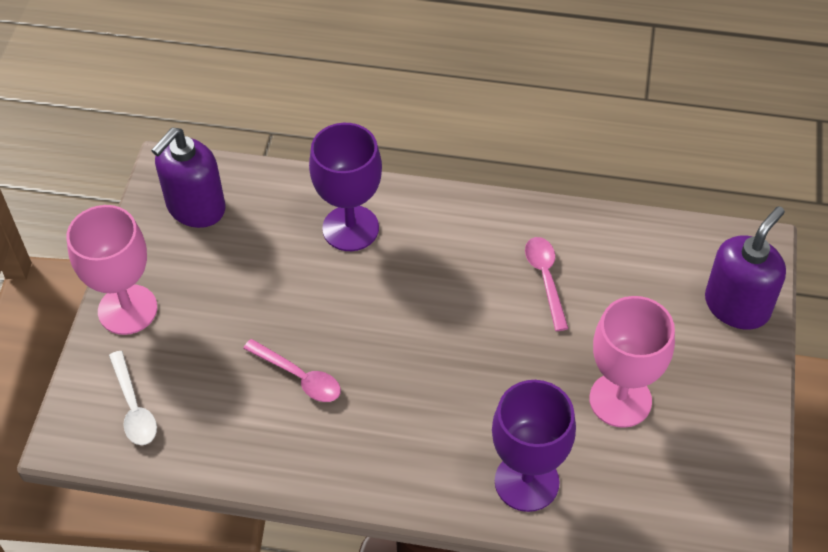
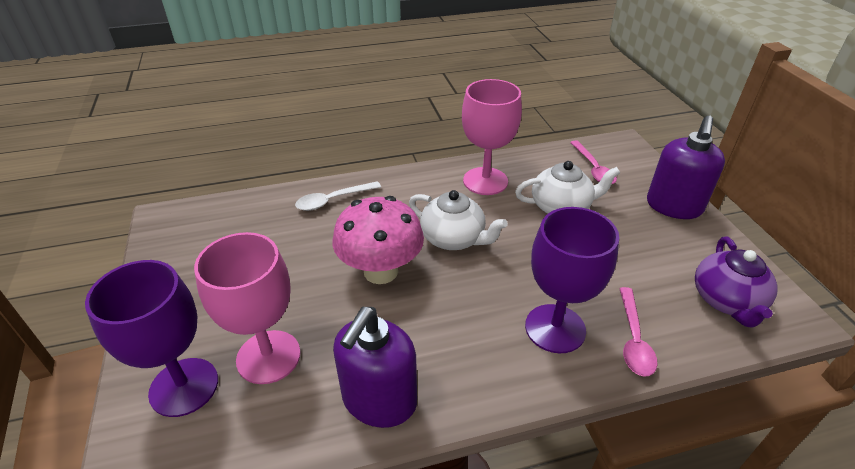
pink mushroom: 0 -> 1
purple teapot: 0 -> 1
white teapot: 0 -> 2

